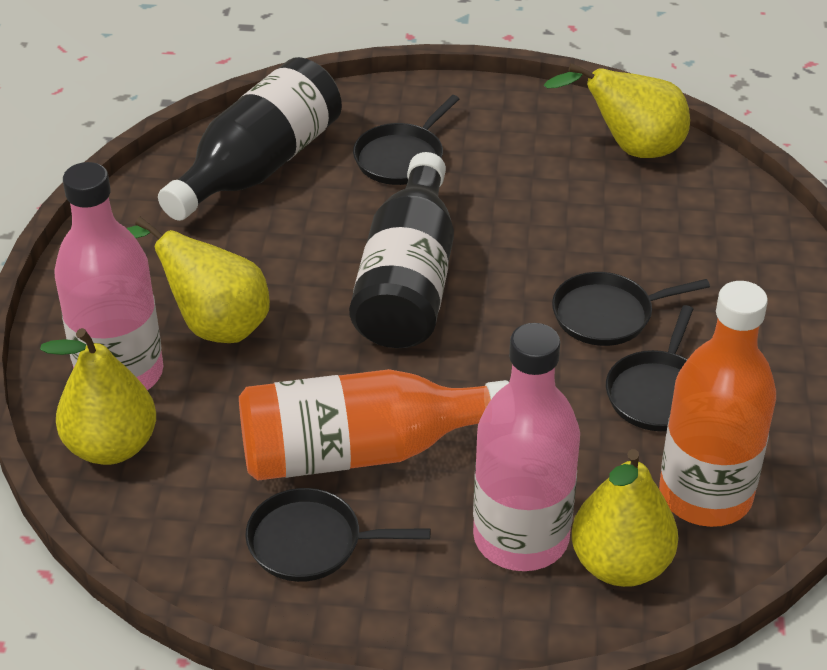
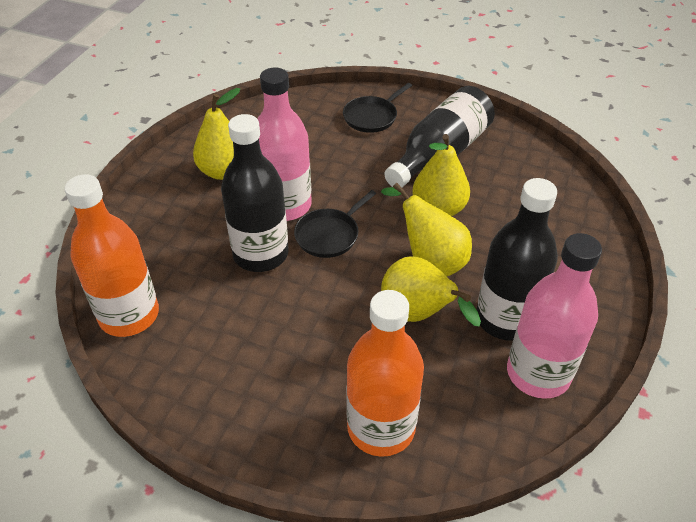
black bottle: 2 -> 3
black pan: 4 -> 2

